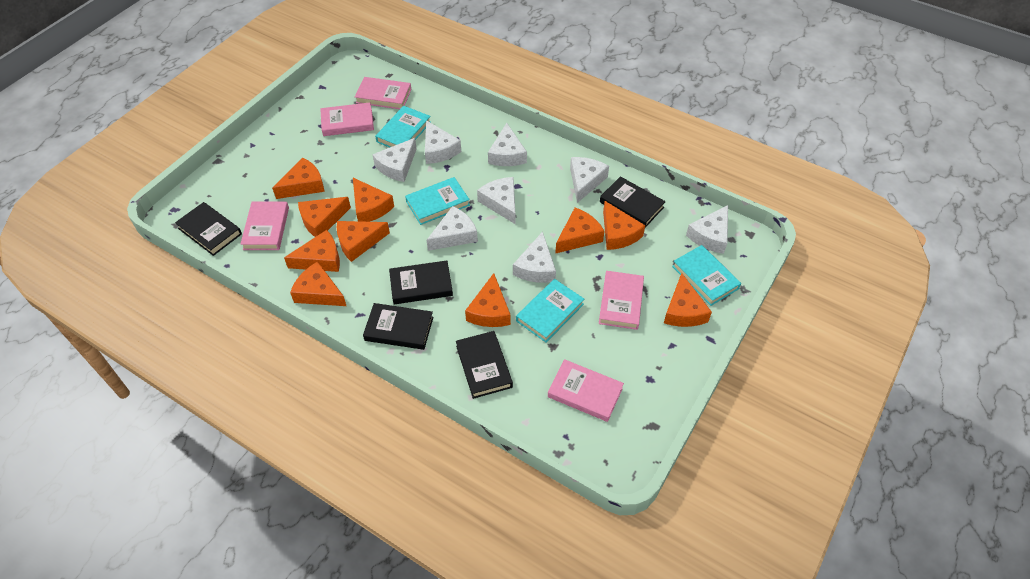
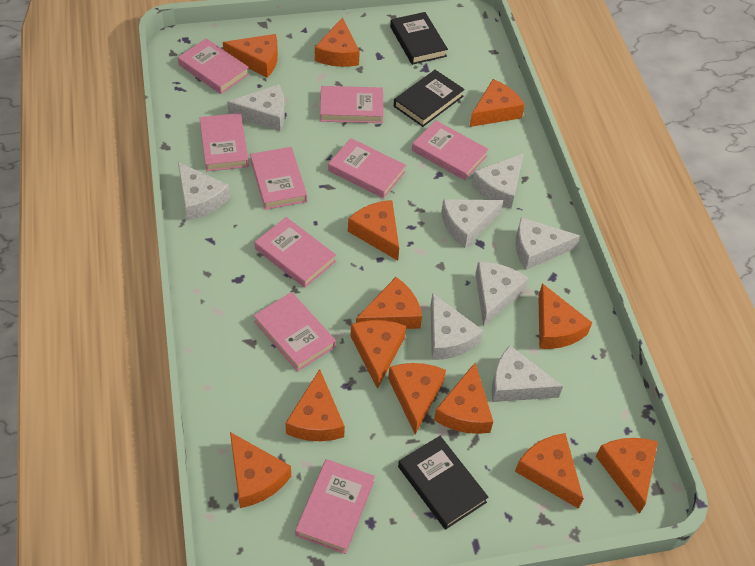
black book: 5 -> 3
orange cheese: 10 -> 13
pink book: 5 -> 9
turquoise book: 4 -> 0

